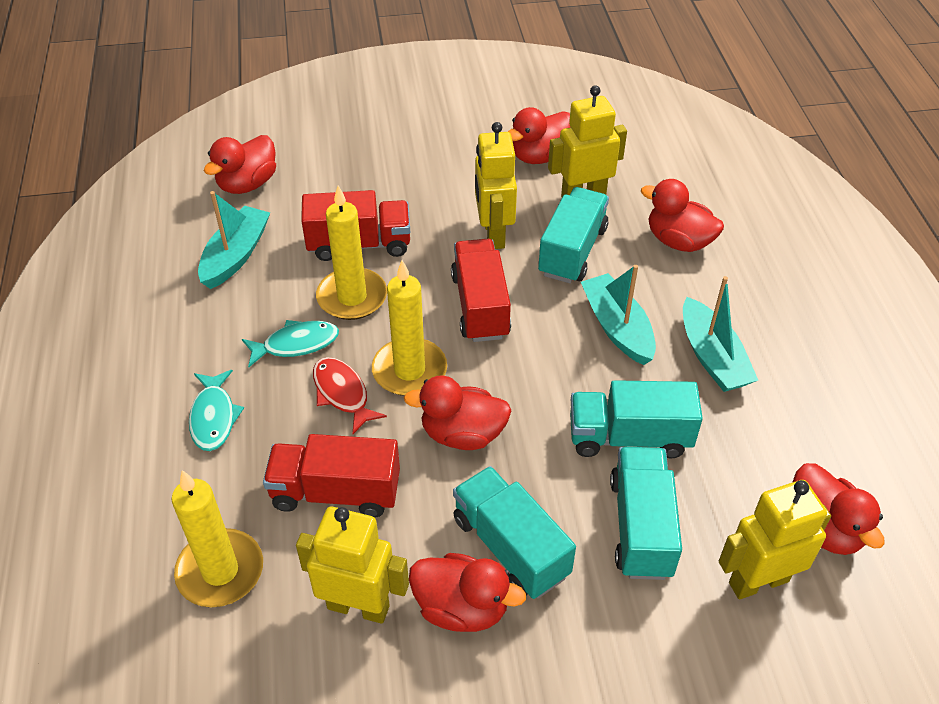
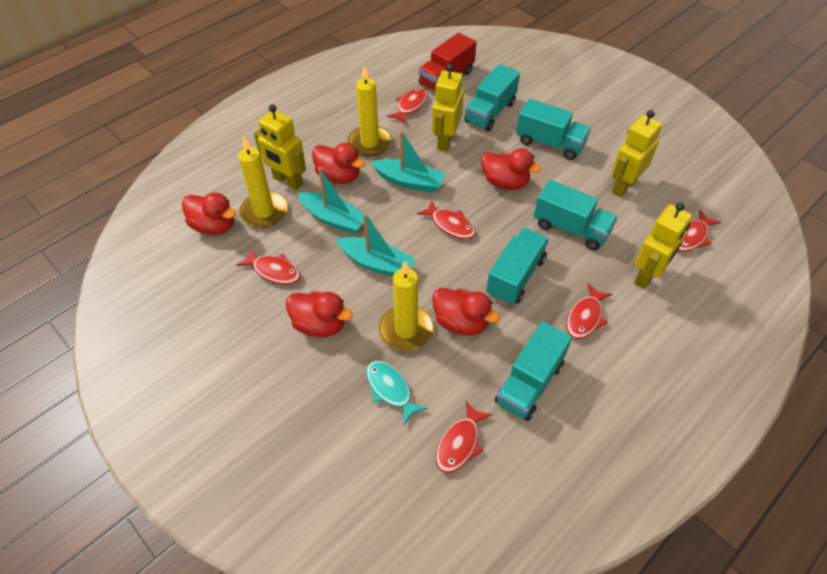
red duck: 6 -> 5
red fish: 1 -> 6
red truck: 3 -> 1
turquoise fish: 2 -> 1
turquoise truck: 4 -> 5

